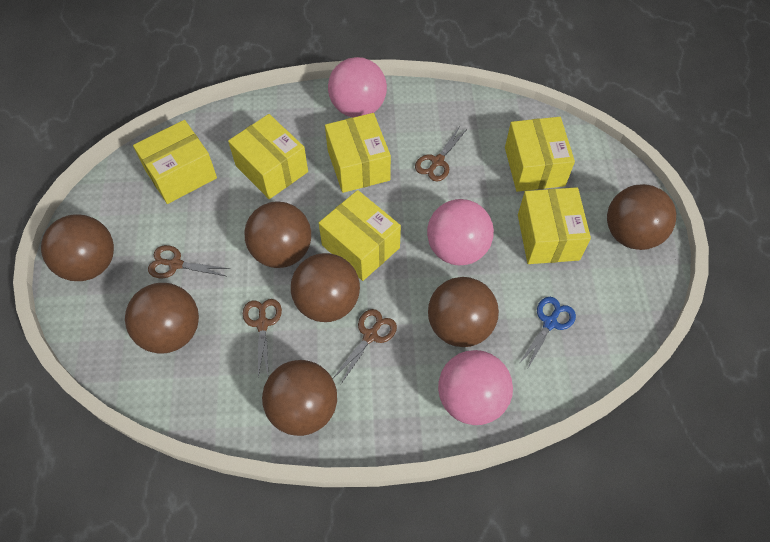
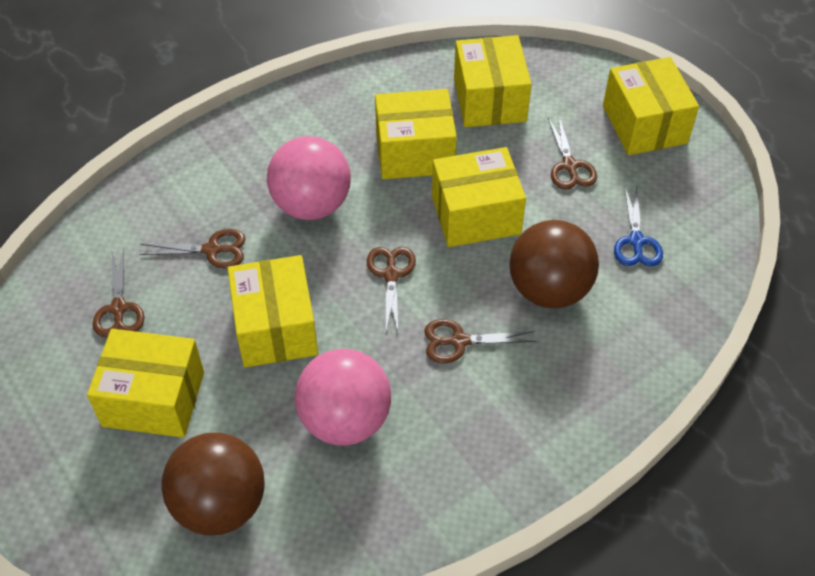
brown ball: 7 -> 2
brown scissors: 4 -> 5
pink ball: 3 -> 2

